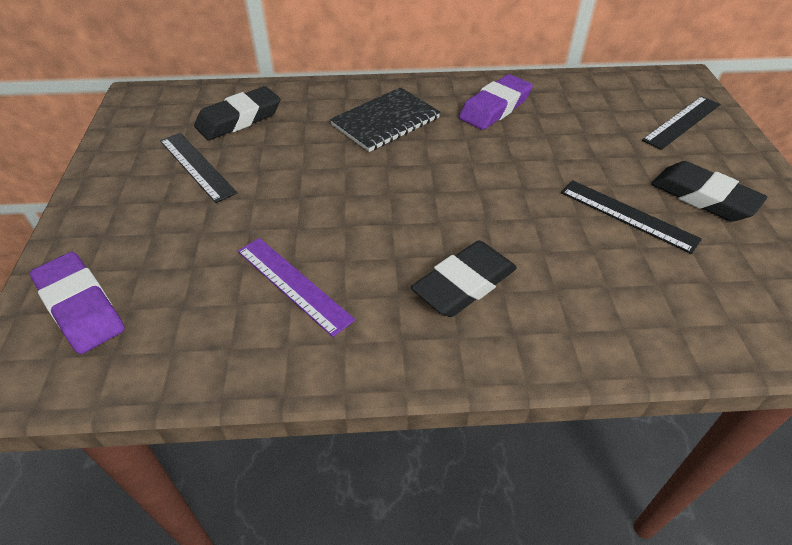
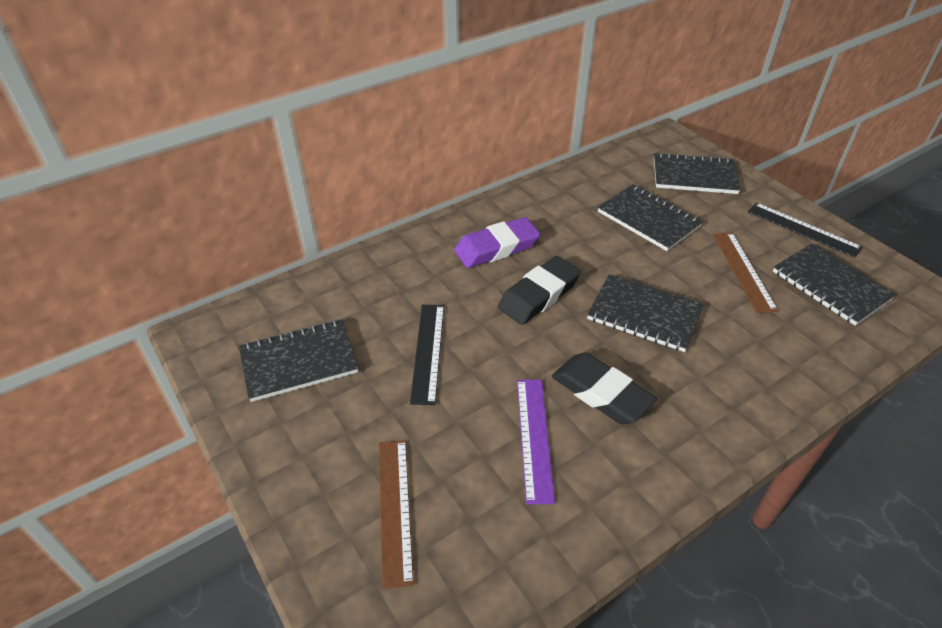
black eraser: 3 -> 2
black notebook: 1 -> 5
black ruler: 3 -> 2
brown ruler: 0 -> 2
purple eraser: 2 -> 1

